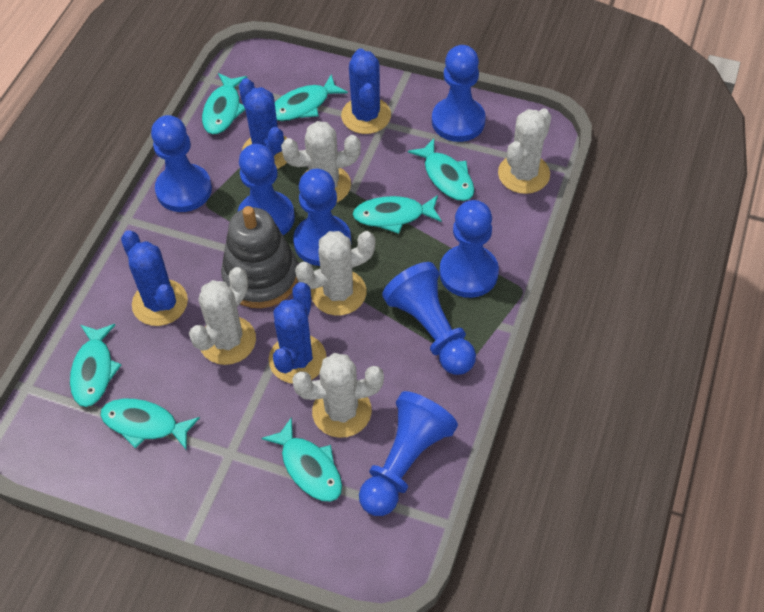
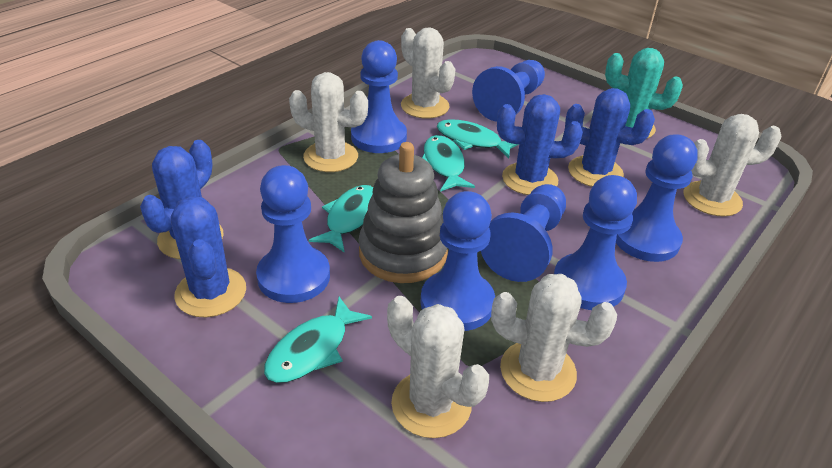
turquoise cactus: 0 -> 1
turquoise fish: 7 -> 4

